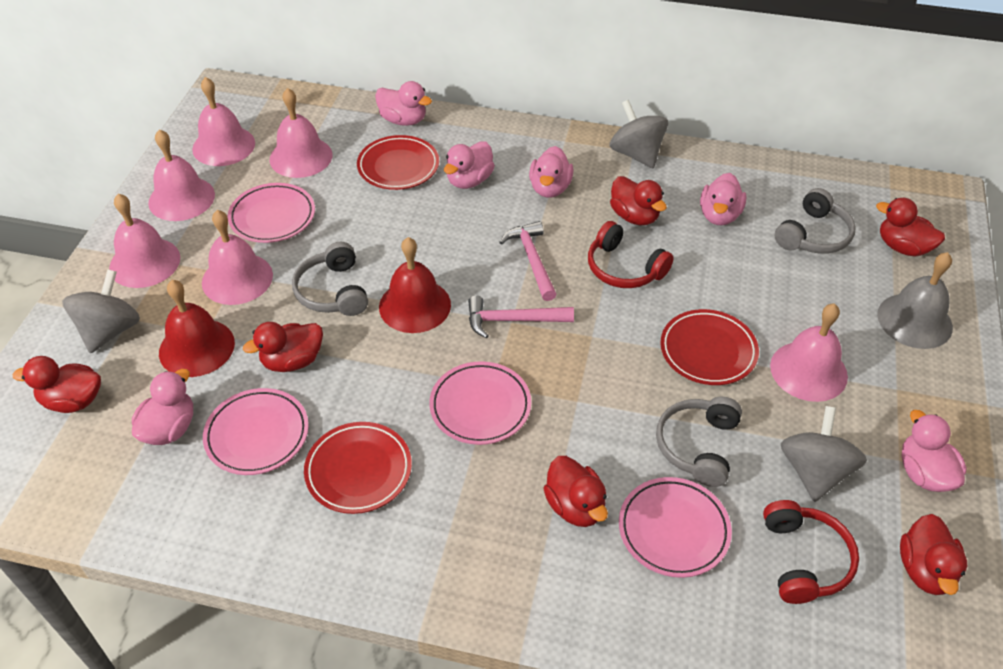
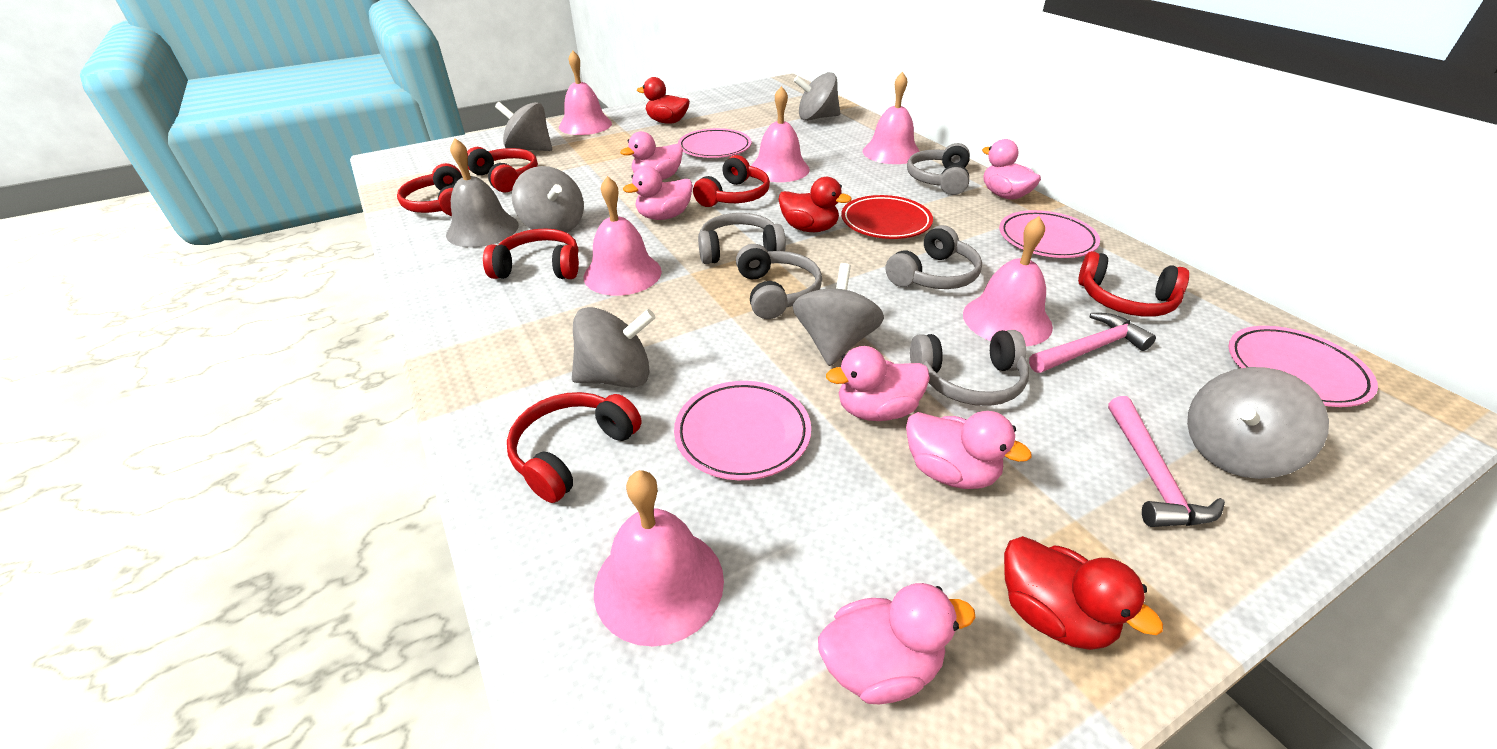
grey headphones: 3 -> 5
grey spinning top: 3 -> 6
red bell: 2 -> 0
red duck: 6 -> 3
red headphones: 2 -> 6
red plate: 3 -> 1

